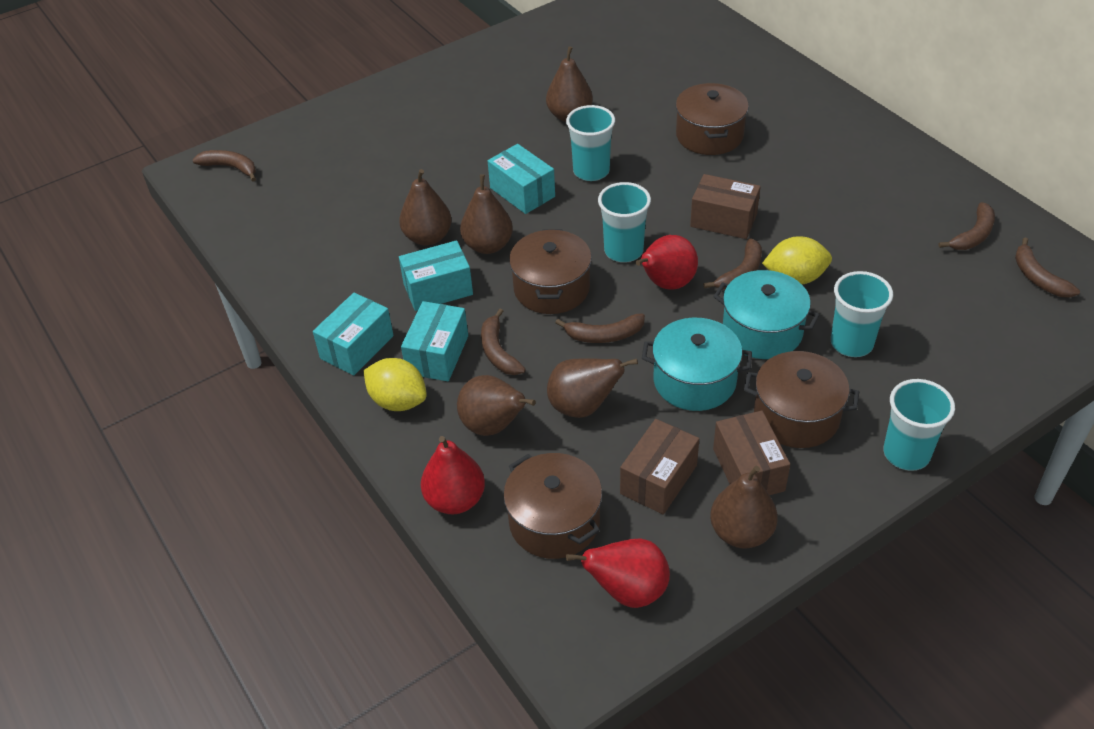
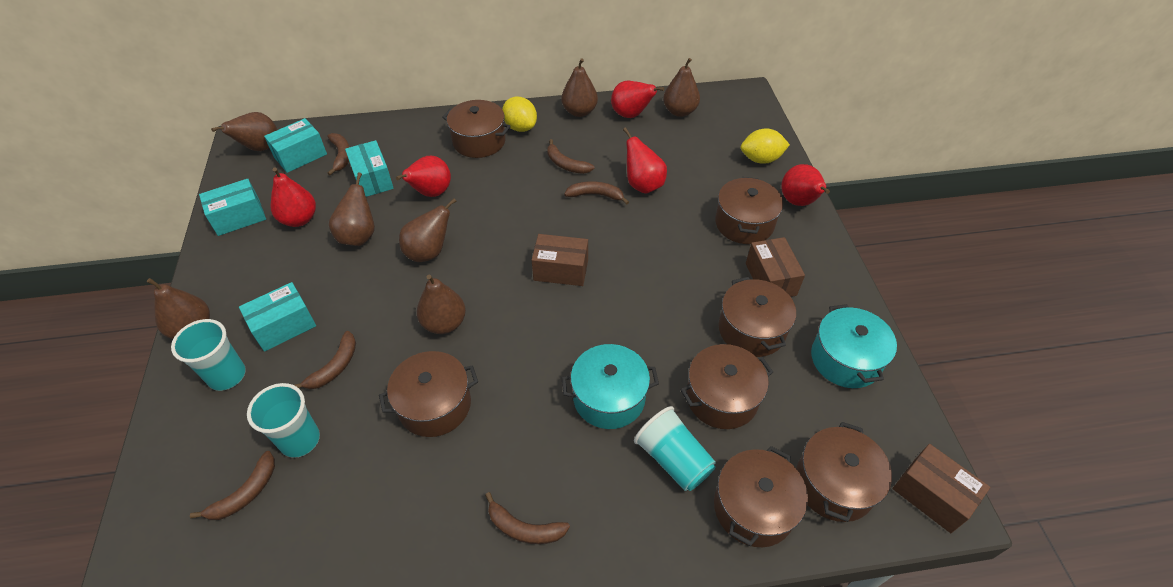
brown pear: 6 -> 7
brown pot: 4 -> 7
red pear: 3 -> 5
turquoise cup: 4 -> 3

